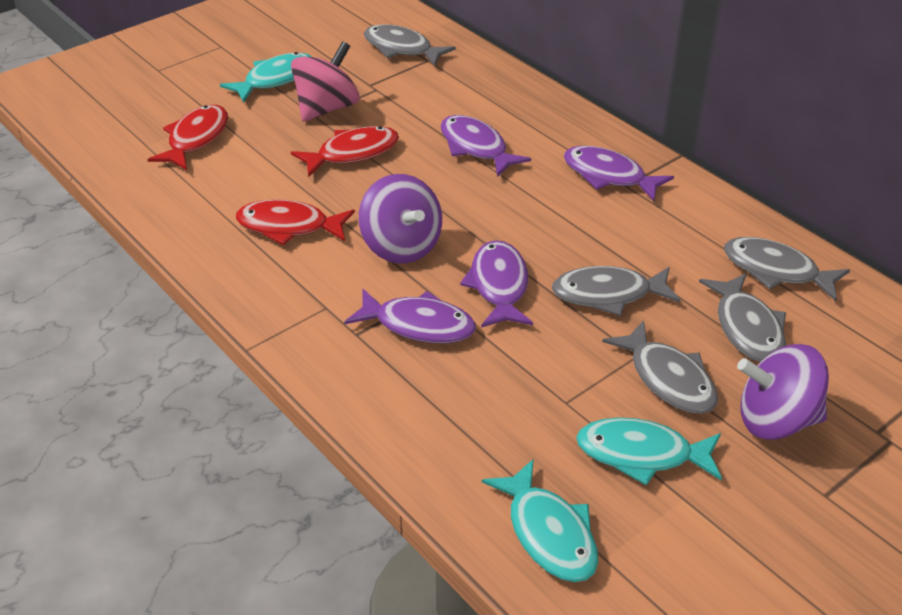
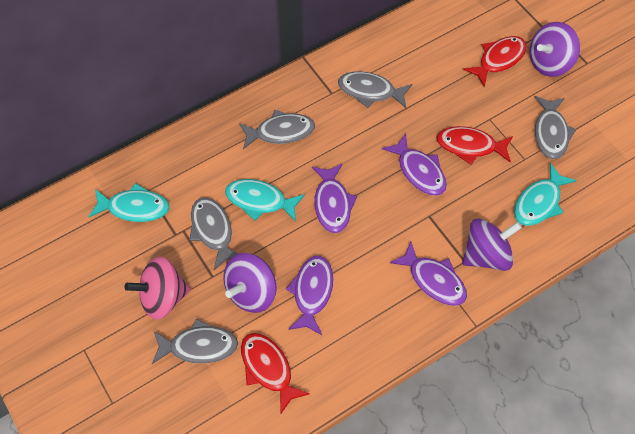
purple spinning top: 2 -> 3

